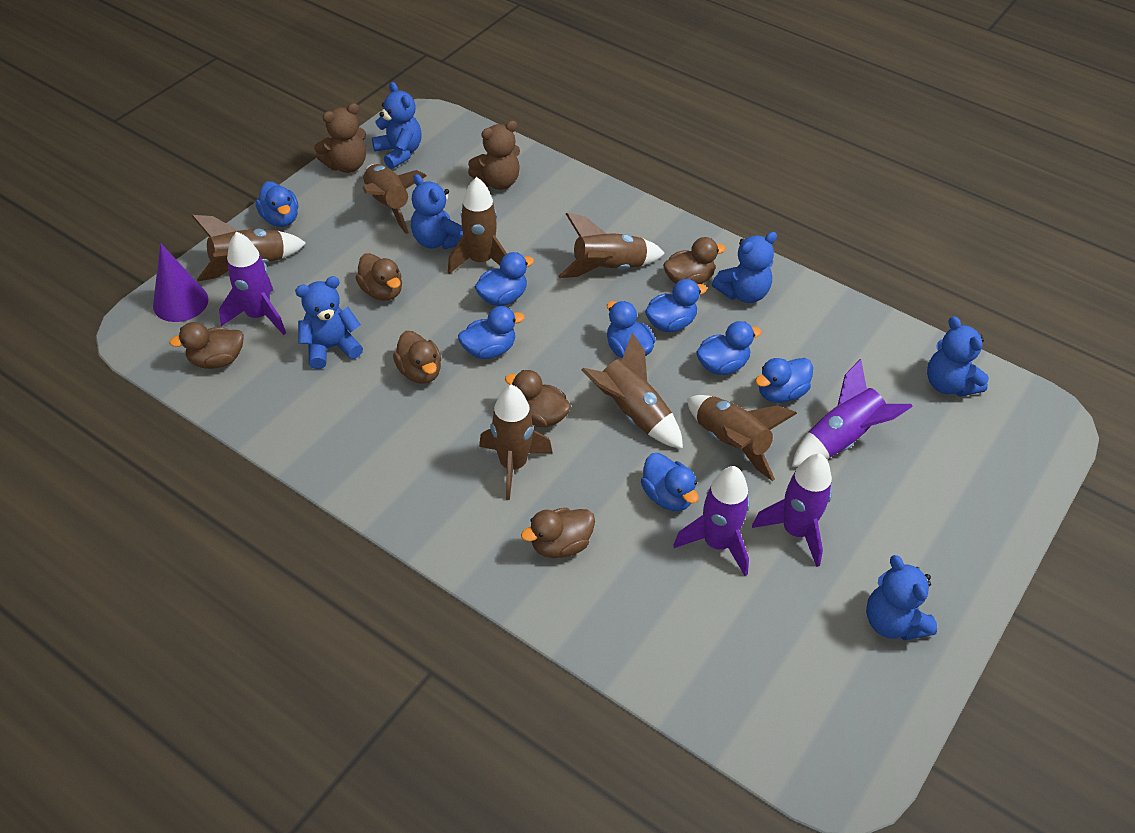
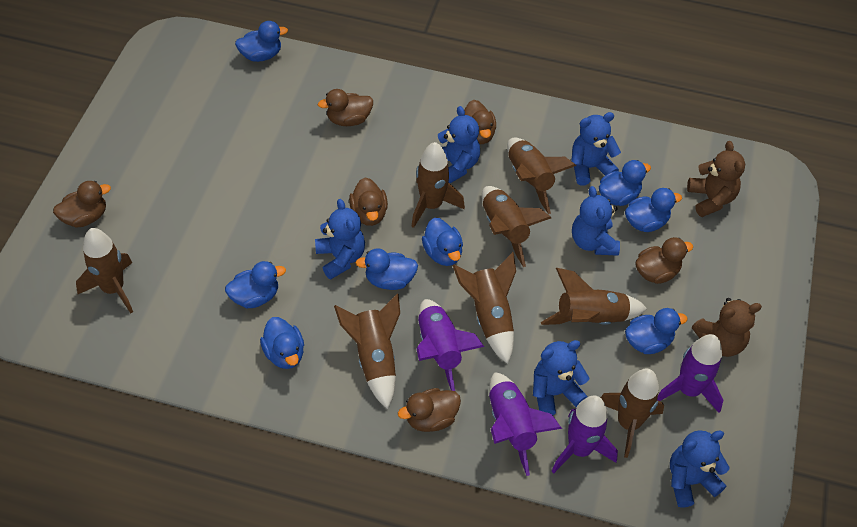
brown rocket: 7 -> 8
purple cone: 1 -> 0

